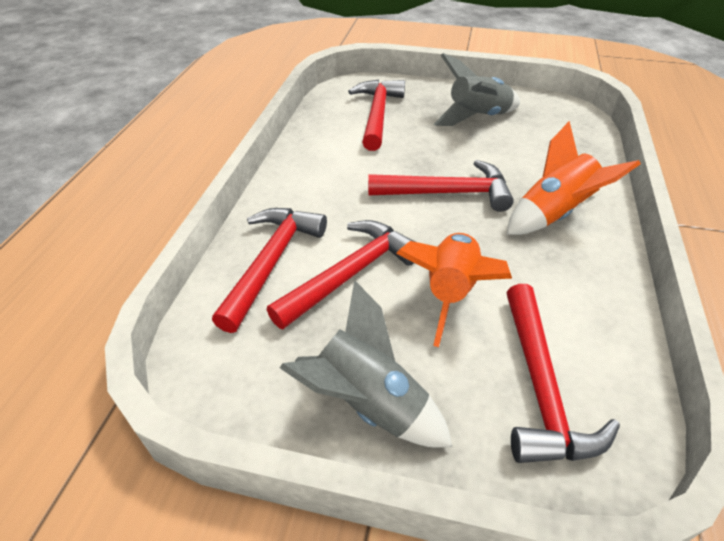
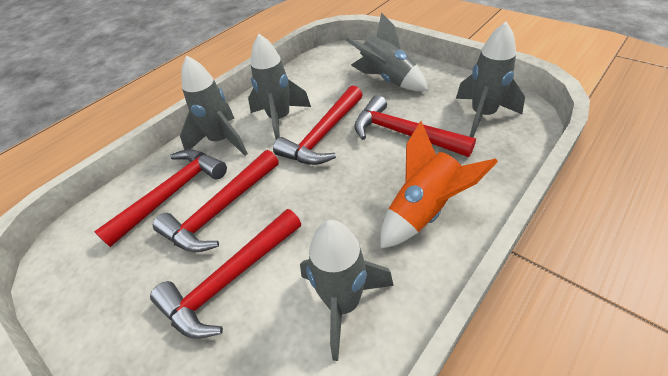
grey rocket: 2 -> 5
orange rocket: 2 -> 1

